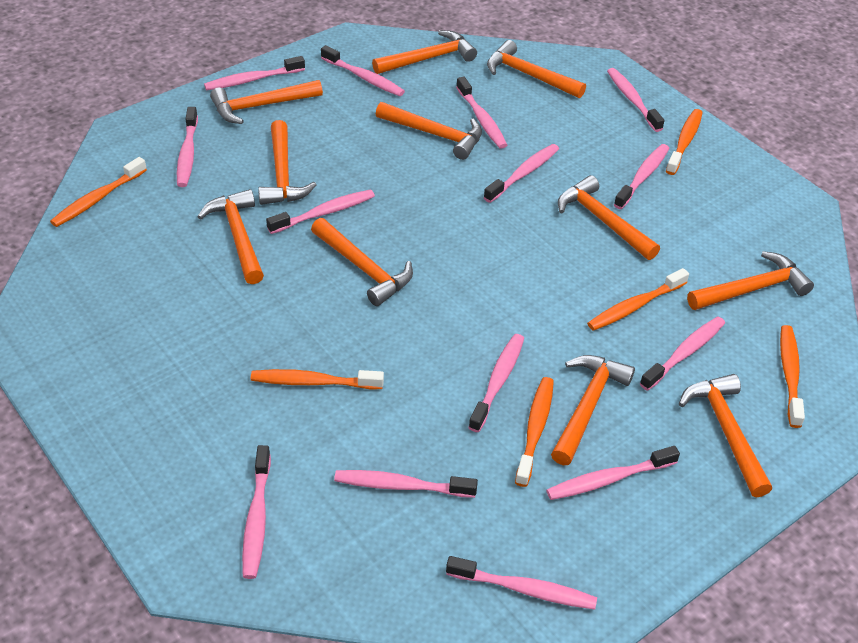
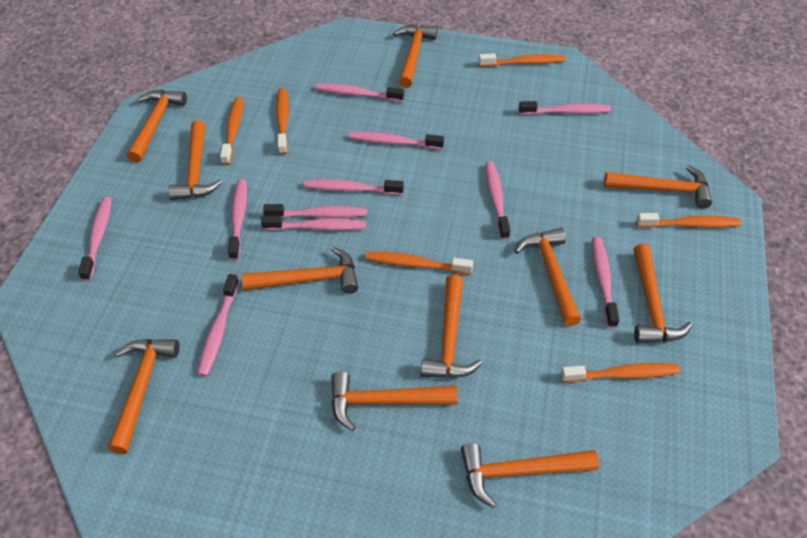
pink toothbrush: 14 -> 11

